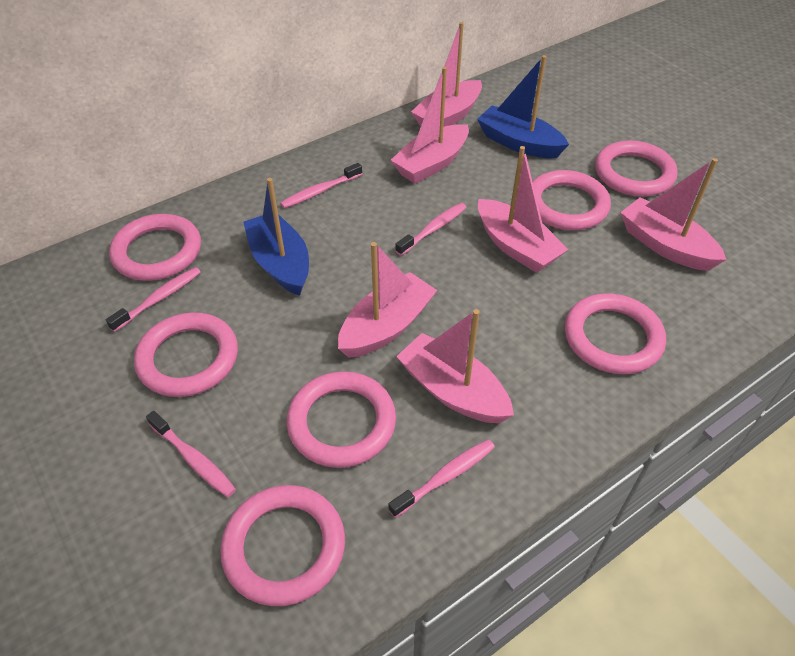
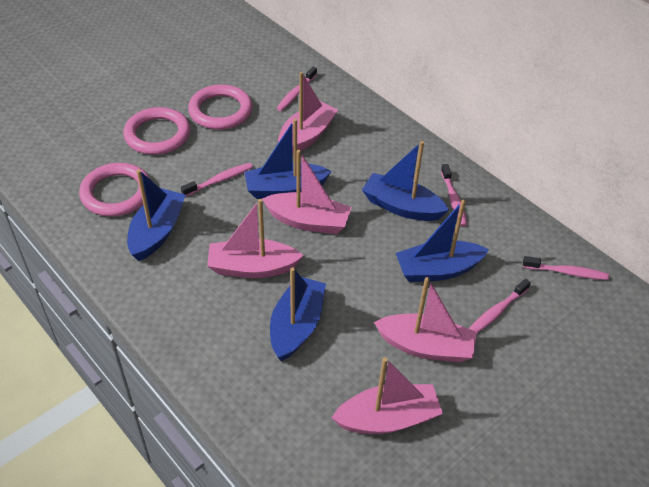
blue boat: 2 -> 5
pink boat: 6 -> 5
pink ring: 7 -> 3

